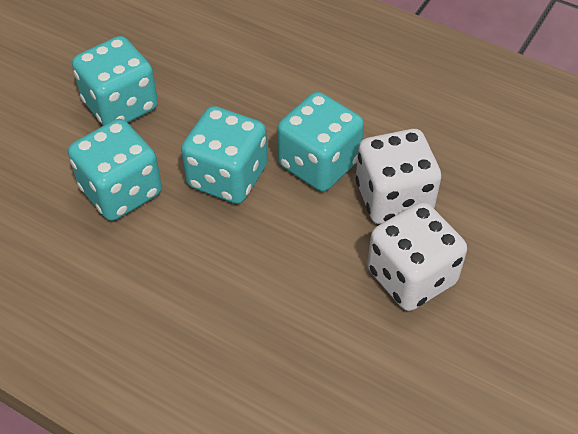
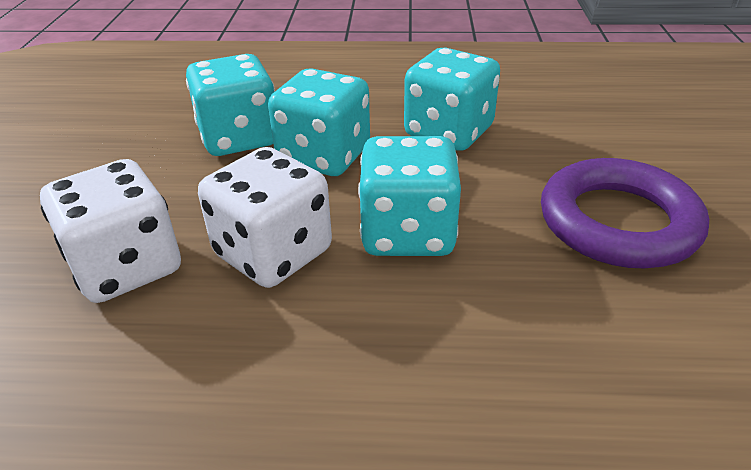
purple ring: 0 -> 1

